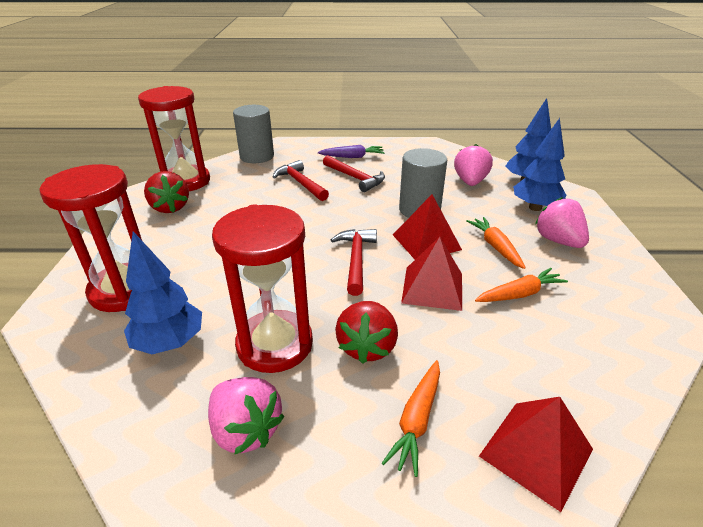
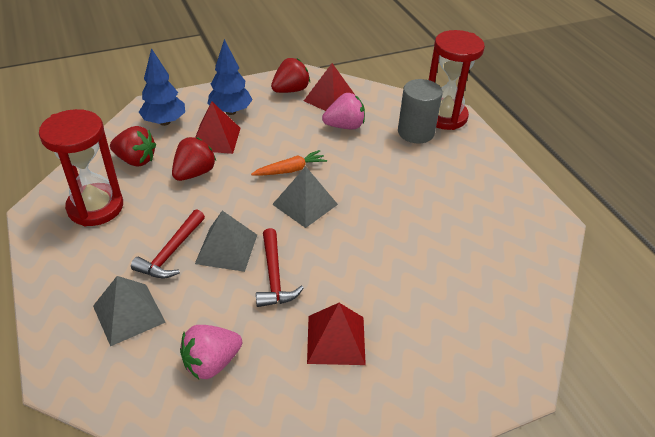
blue tree: 3 -> 2
grey cylinder: 2 -> 1
grey pyramid: 0 -> 3
orange carrot: 3 -> 1
pink strawberry: 3 -> 2
purple carrot: 1 -> 0
red hammer: 3 -> 2
red hourglass: 3 -> 2
red strawberry: 2 -> 3

